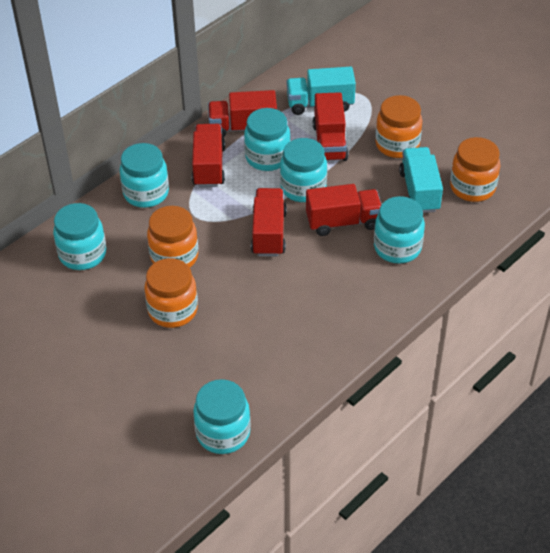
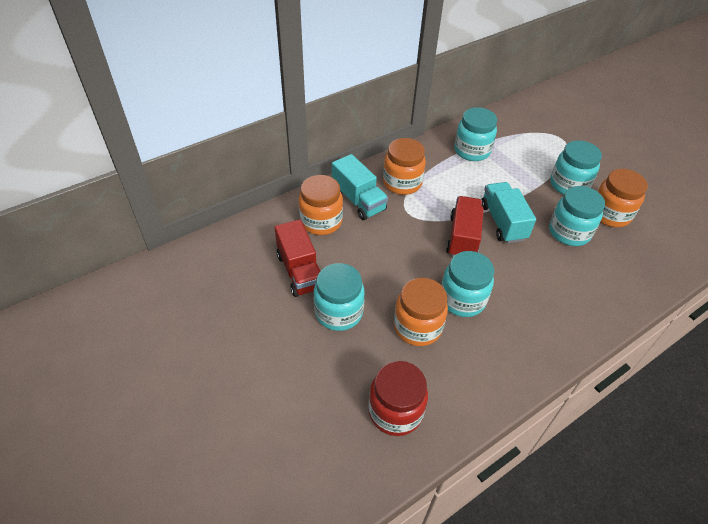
red jar: 0 -> 1
red truck: 5 -> 2
turquoise jar: 6 -> 5

